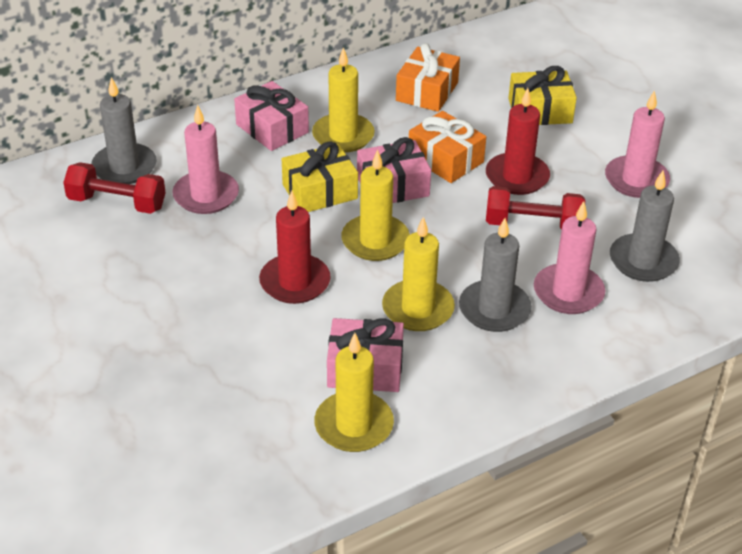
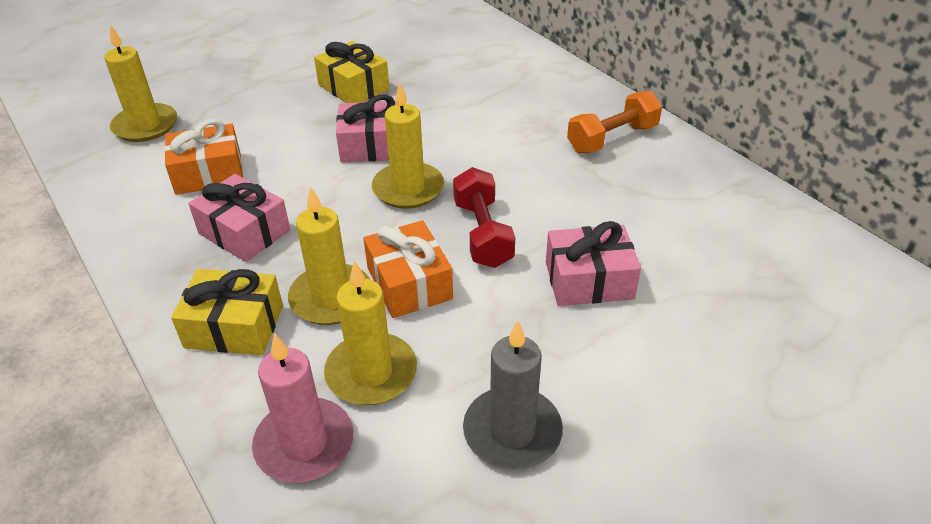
grey candle: 3 -> 1
orange dumbbell: 0 -> 1
pink candle: 3 -> 1
red candle: 2 -> 0
red dumbbell: 2 -> 1

